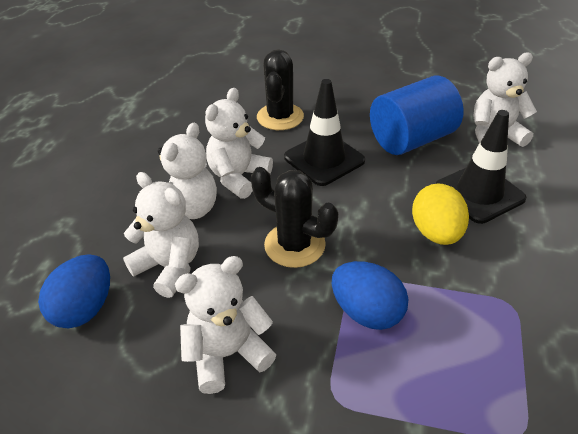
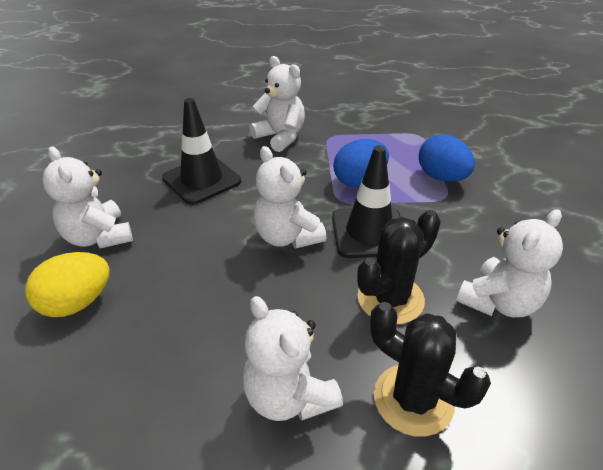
blue cylinder: 1 -> 0

